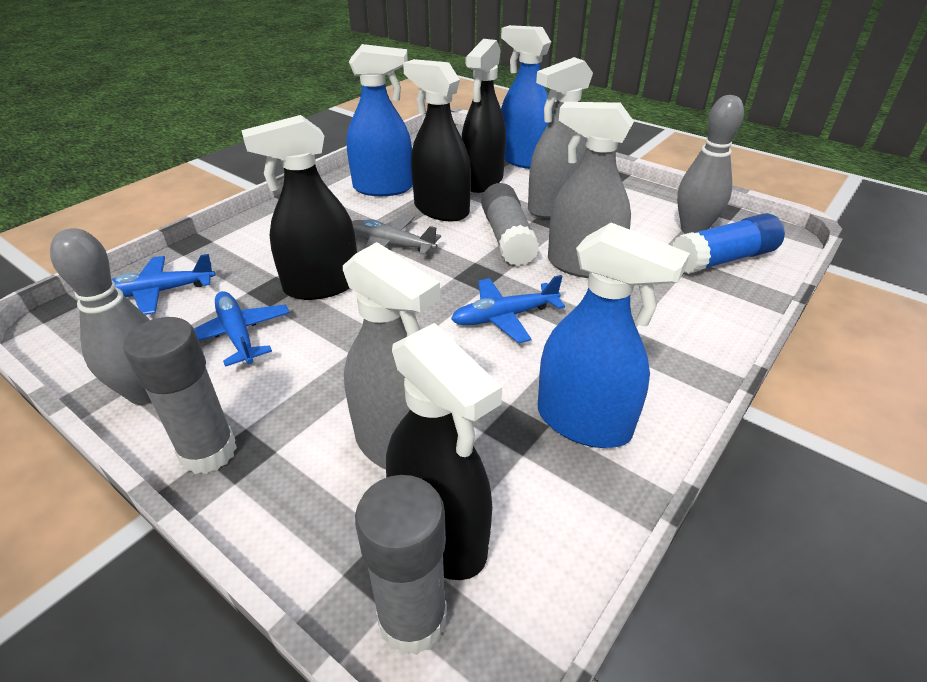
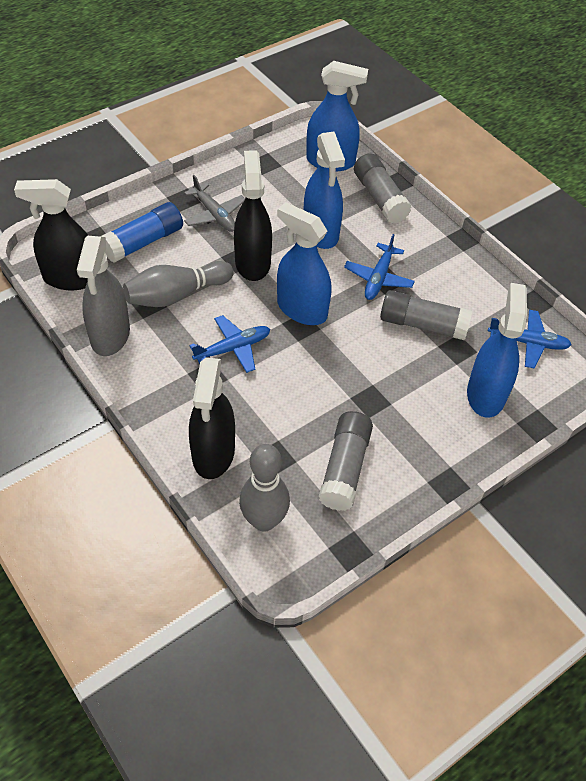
black spray bottle: 4 -> 3
blue spray bottle: 3 -> 4
grey spray bottle: 3 -> 1

